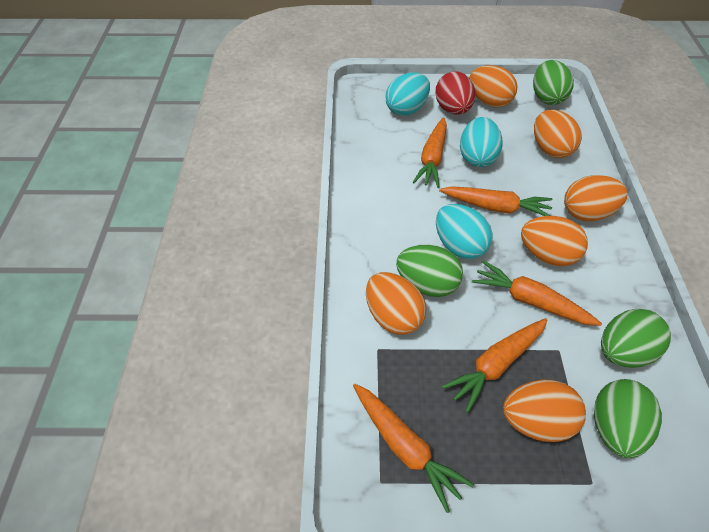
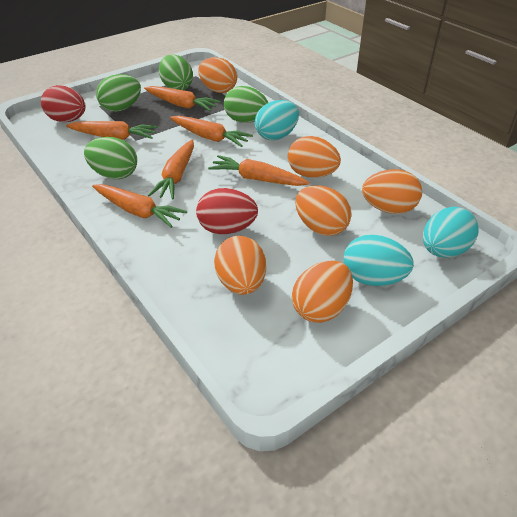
orange carrot: 5 -> 6
red egg: 1 -> 2

